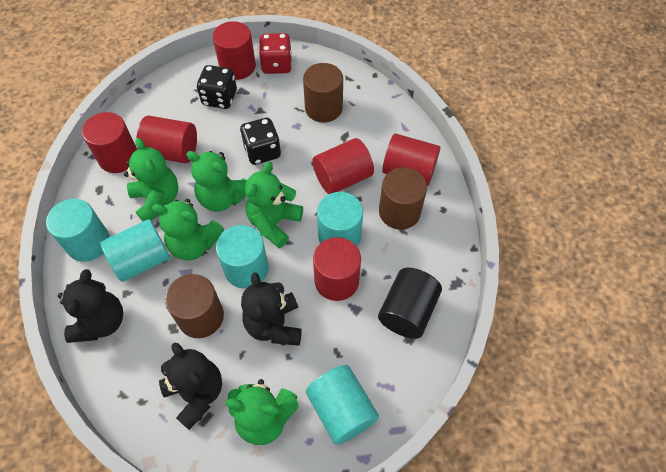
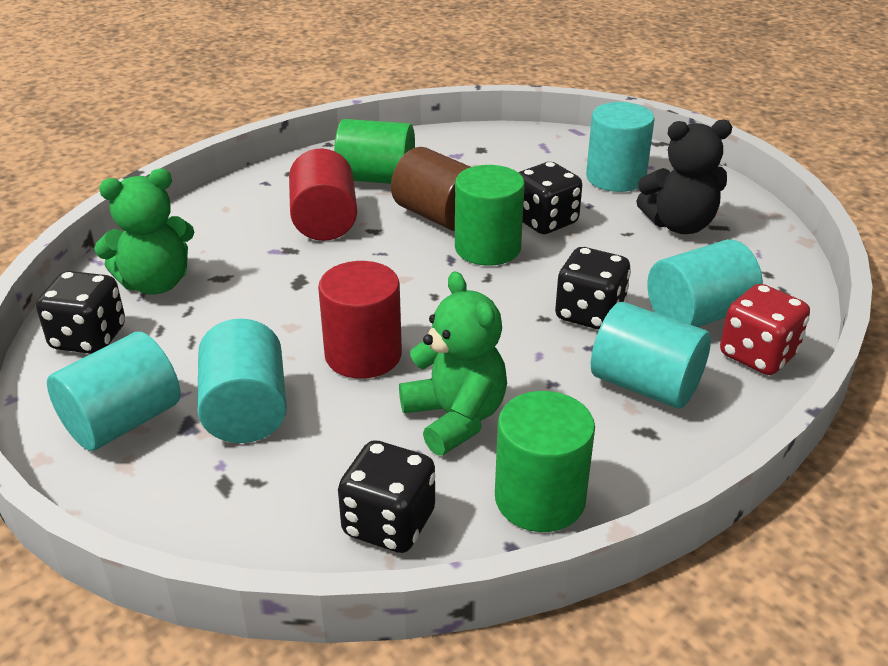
black cylinder: 1 -> 0
black dice: 2 -> 4
black teddy bear: 3 -> 1
brown cylinder: 3 -> 1
green cylinder: 0 -> 3
green teddy bear: 5 -> 2
red cylinder: 6 -> 2

